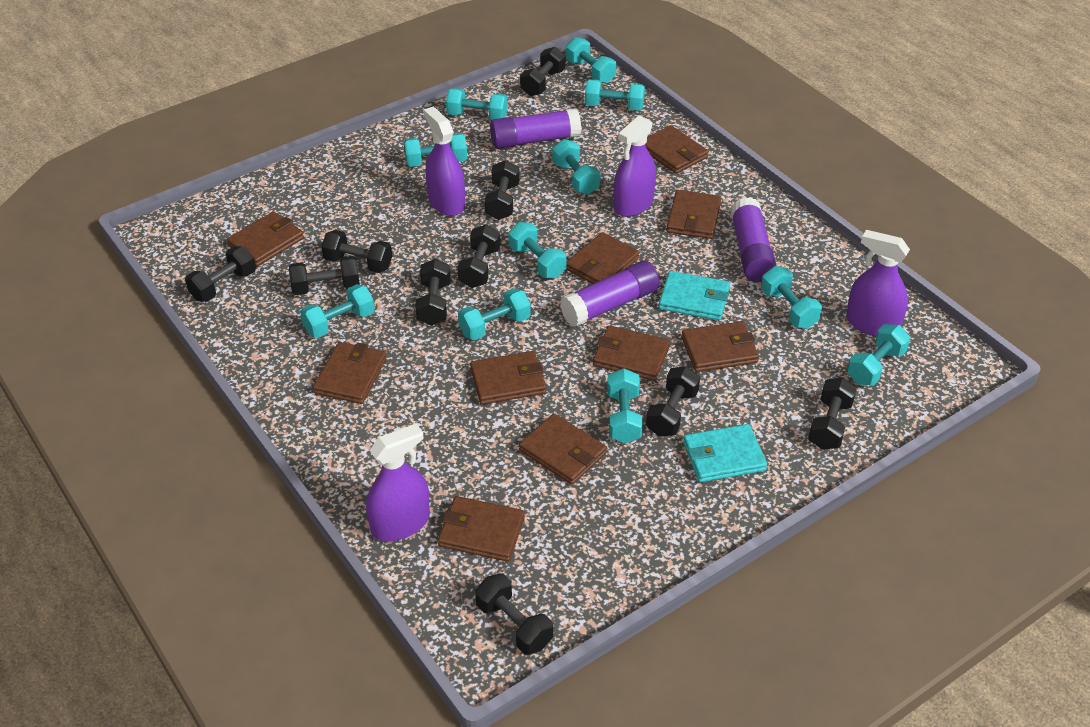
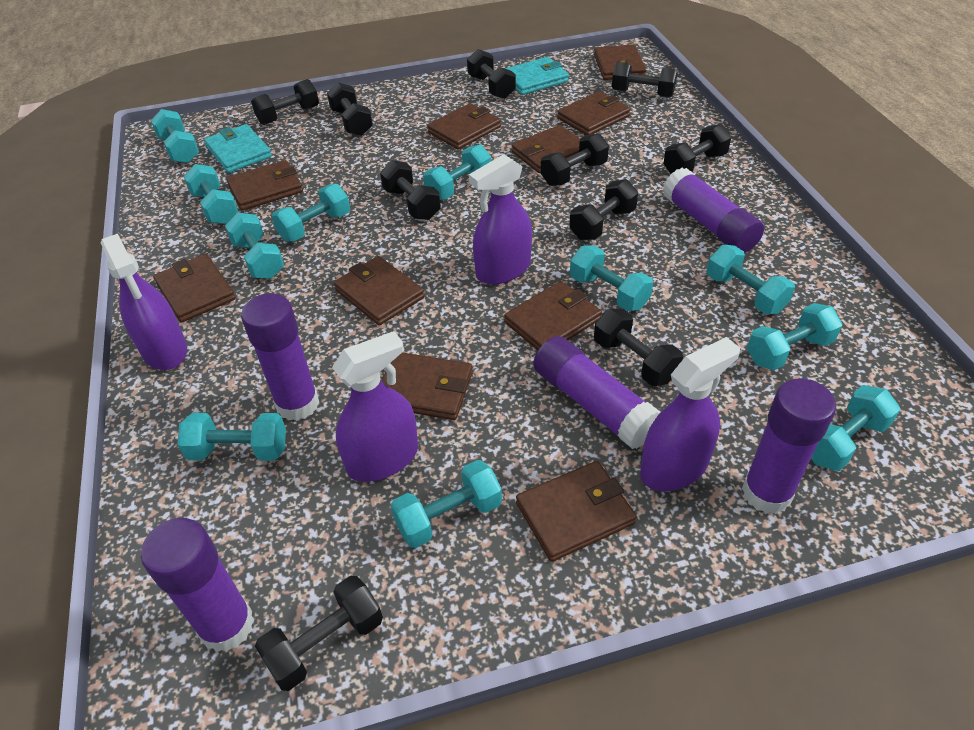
purple glue stick: 3 -> 5

